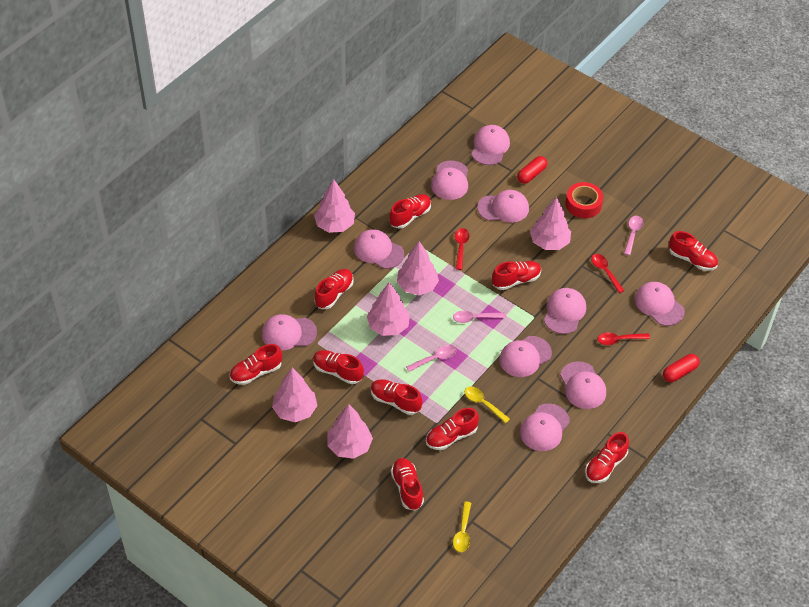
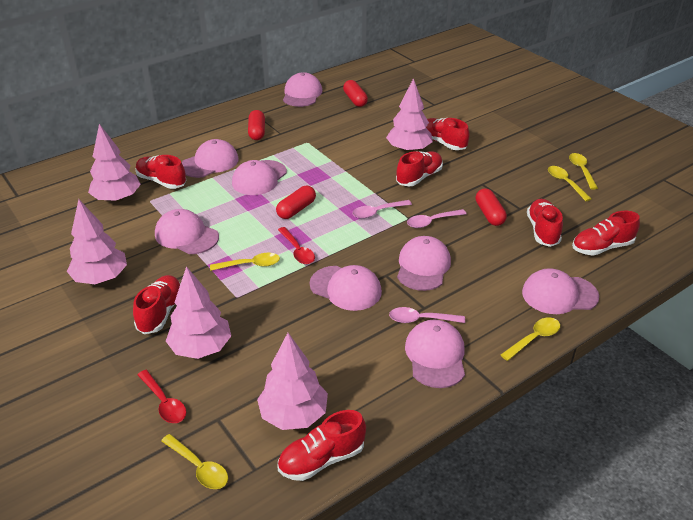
pink cap: 10 -> 8
pink tree: 6 -> 5
red capsule: 2 -> 4
red shoe: 10 -> 7
red spoon: 3 -> 2
red tape: 1 -> 0
yellow spoon: 2 -> 5

